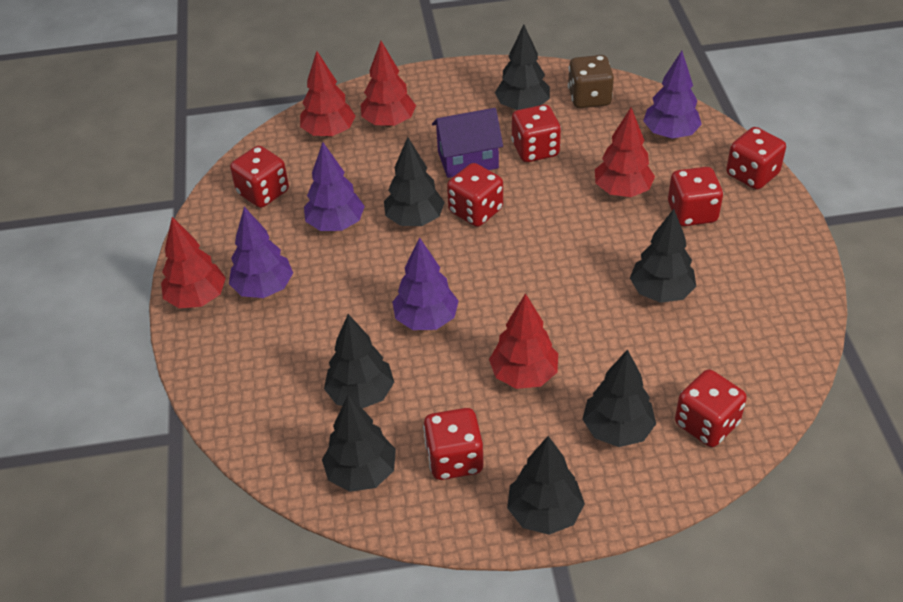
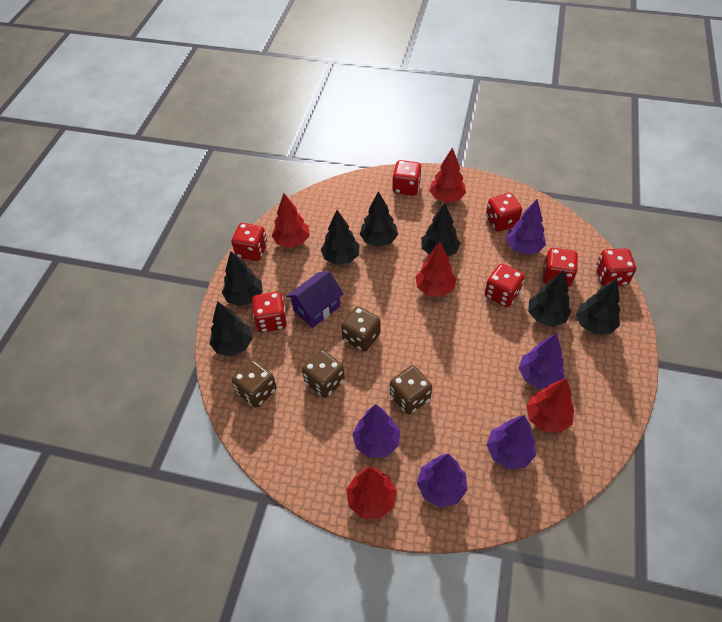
brown dice: 1 -> 4
purple tree: 4 -> 5

